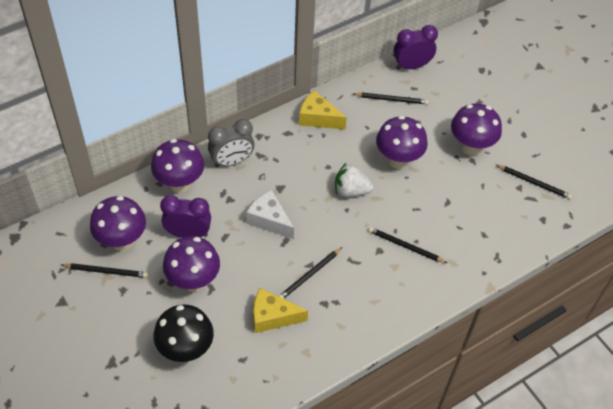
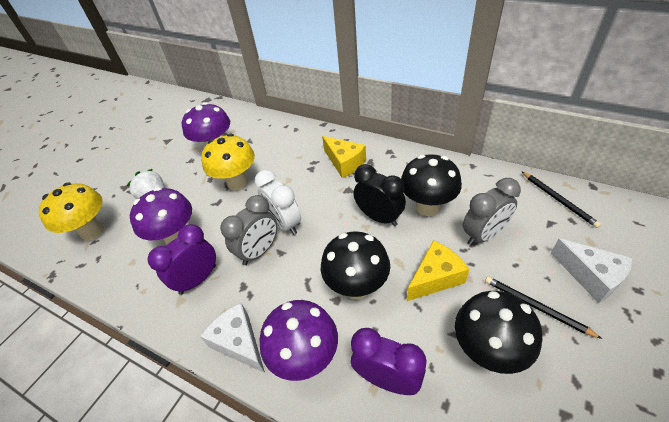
black clock: 0 -> 1
black mushroom: 1 -> 3
black pencil: 5 -> 2
grey clock: 1 -> 2
purple mushroom: 5 -> 3
white cheese: 1 -> 2
white clock: 0 -> 1
yellow mushroom: 0 -> 2

